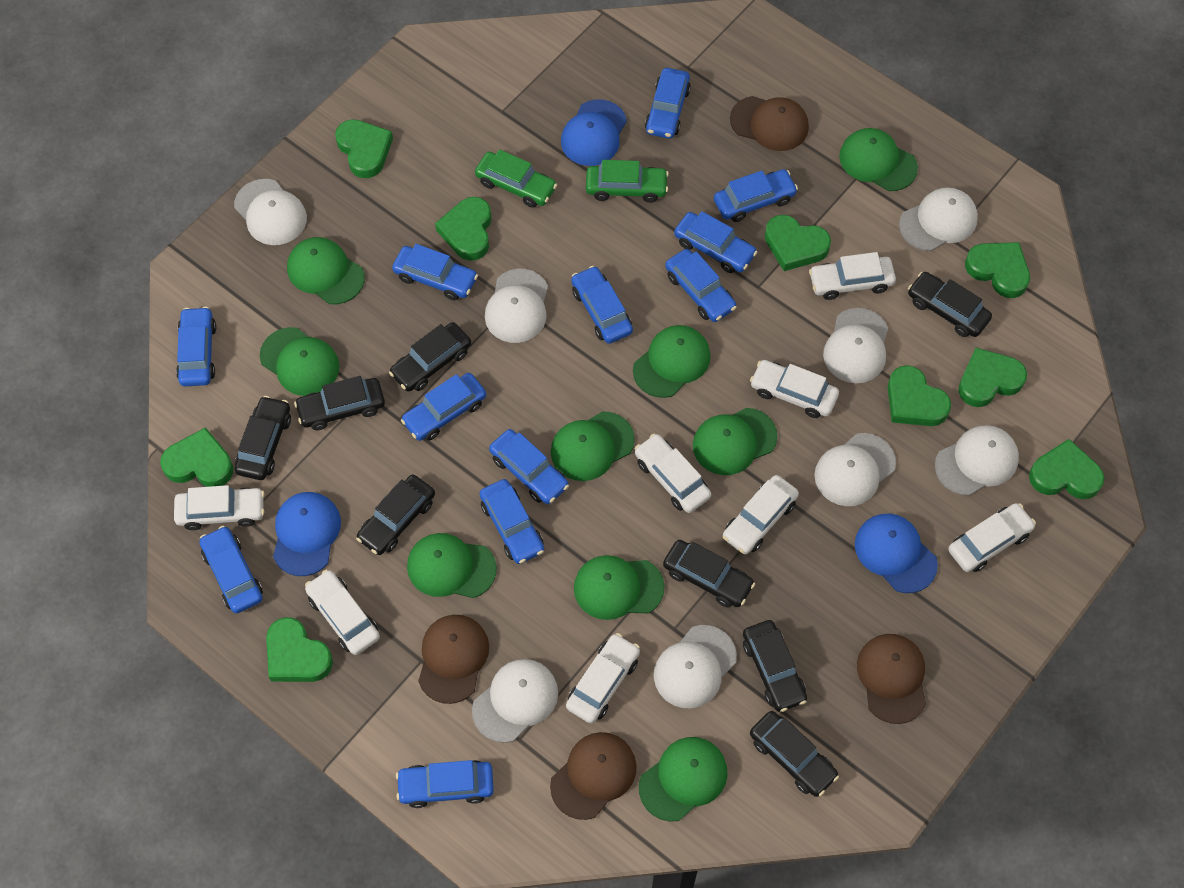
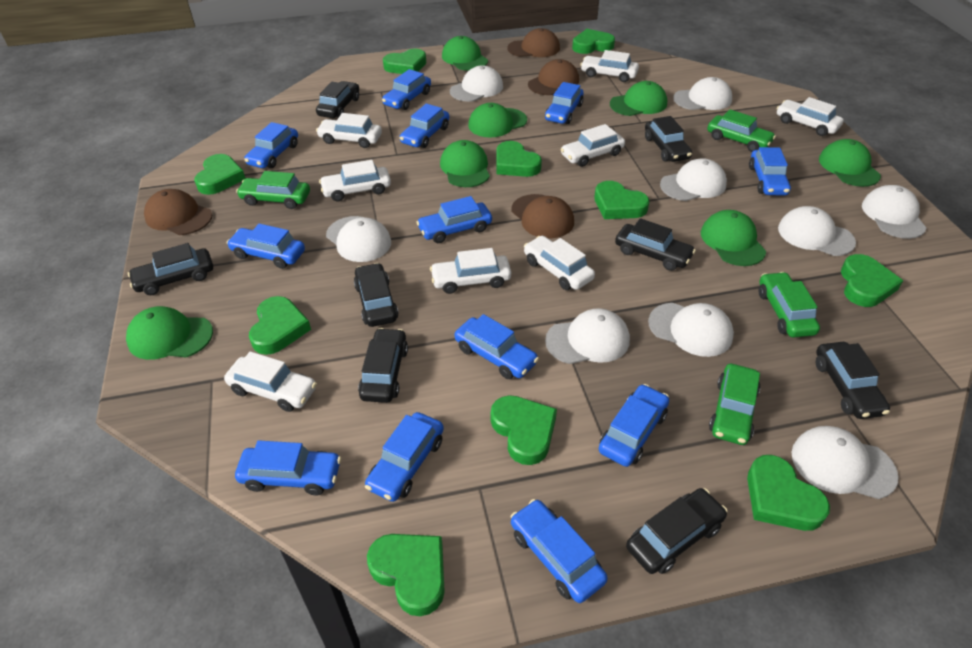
blue cap: 3 -> 0
green cap: 9 -> 7
green car: 2 -> 4
green heart: 9 -> 10
white cap: 8 -> 9

